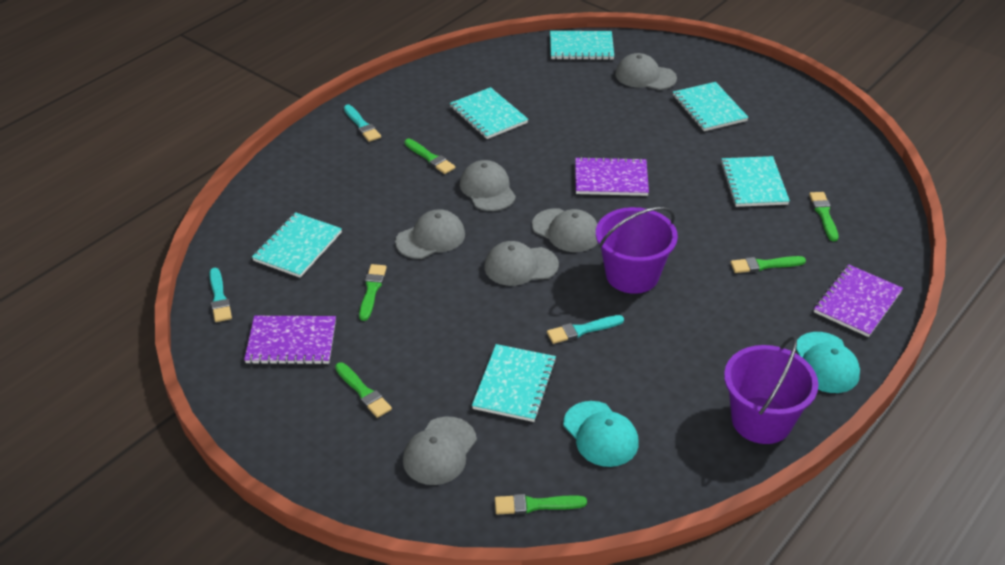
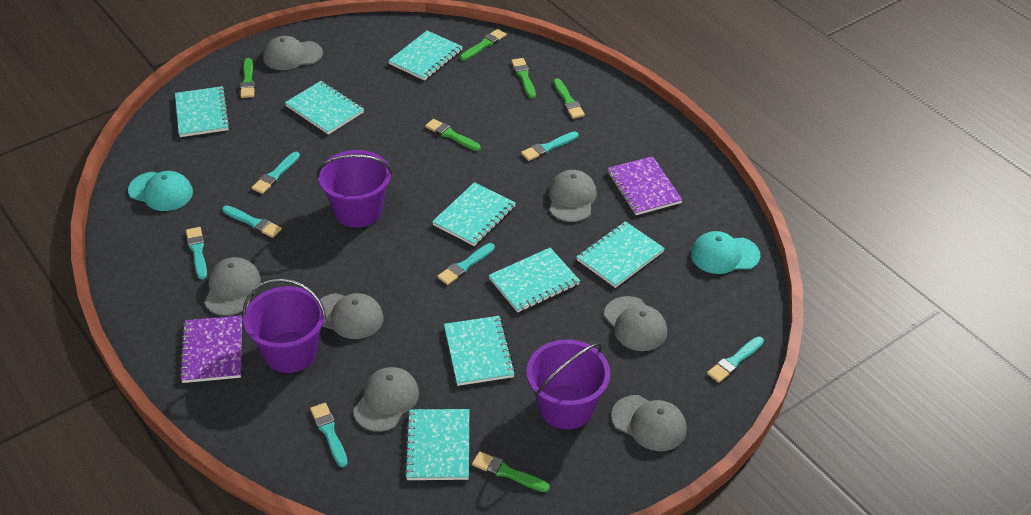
grey cap: 6 -> 7
purple bucket: 2 -> 3
purple notebook: 3 -> 2
turquoise brush: 3 -> 7
turquoise notebook: 6 -> 8

